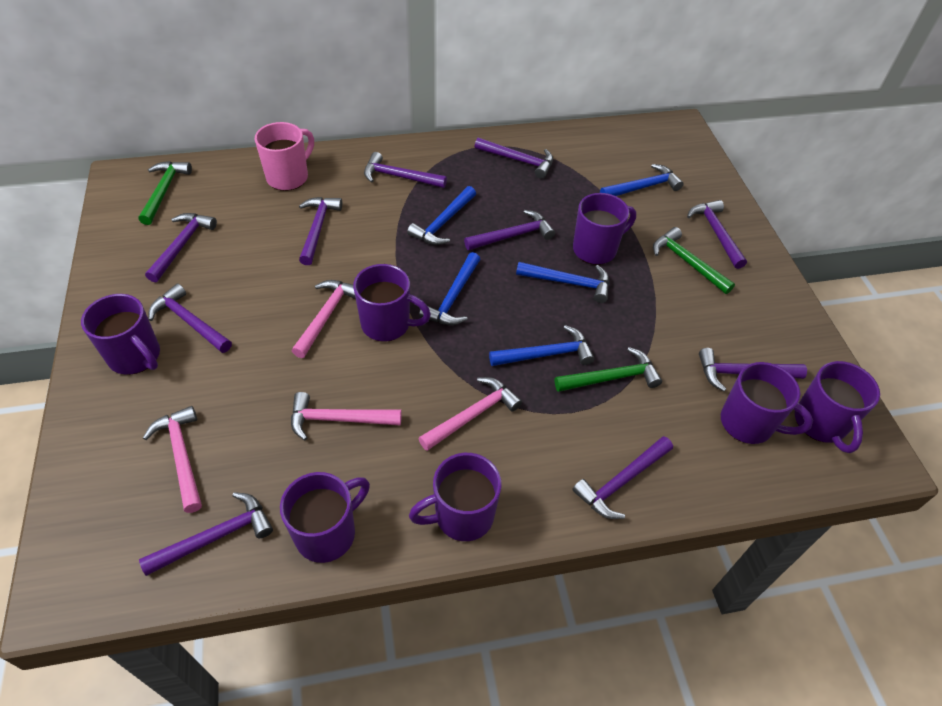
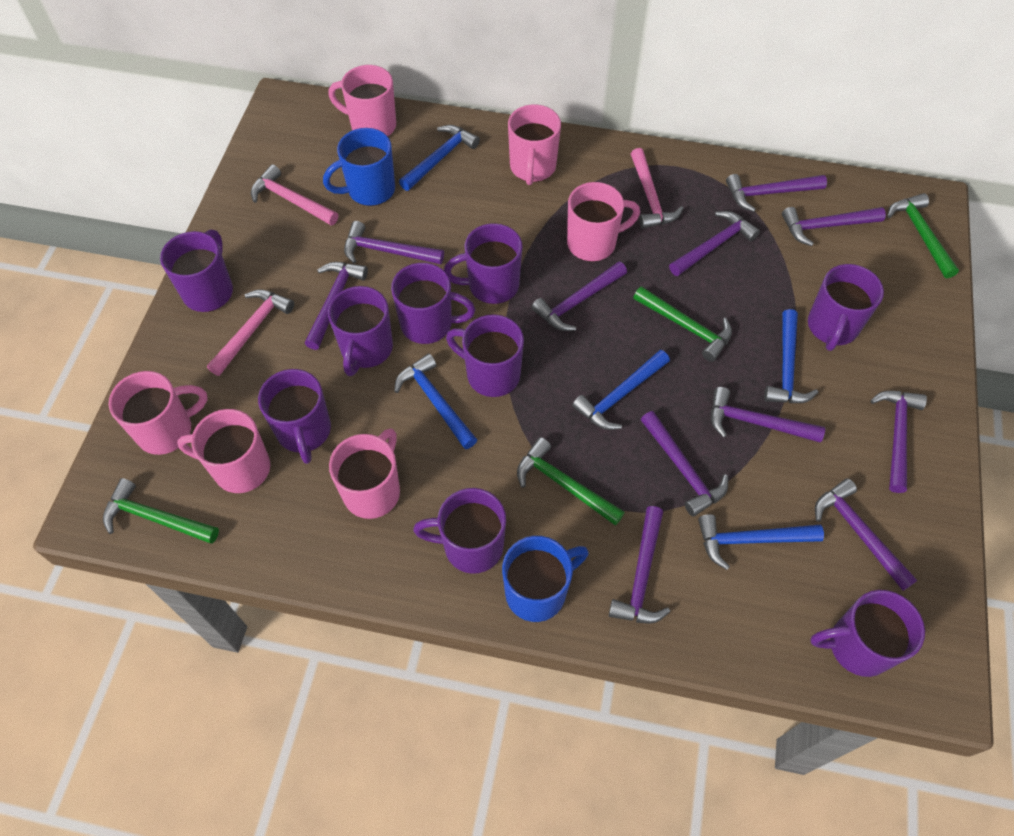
blue mug: 0 -> 2
green hammer: 3 -> 4
pink hammer: 4 -> 3
pink mug: 1 -> 6
purple hammer: 10 -> 11
purple mug: 7 -> 9

